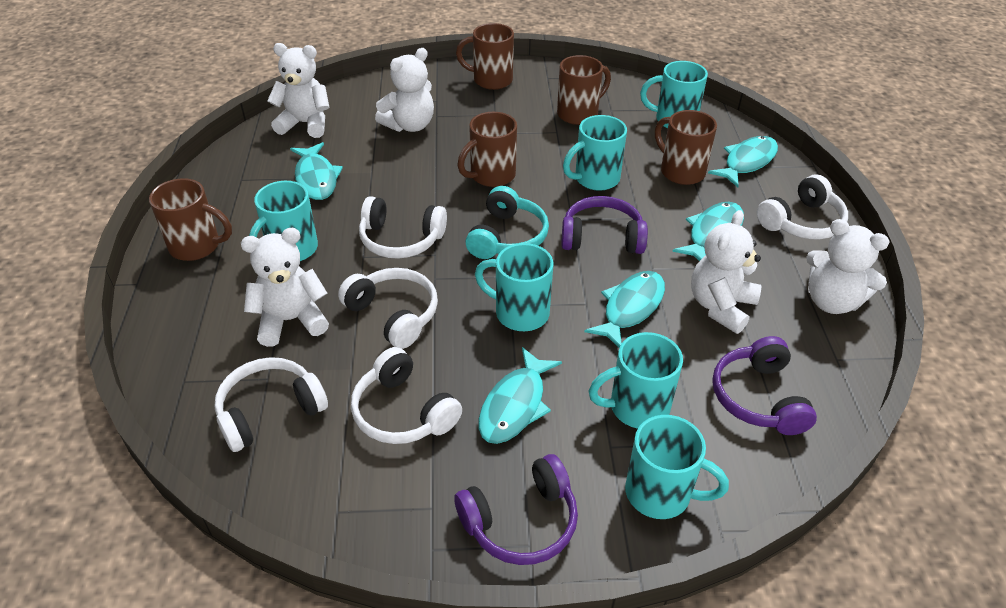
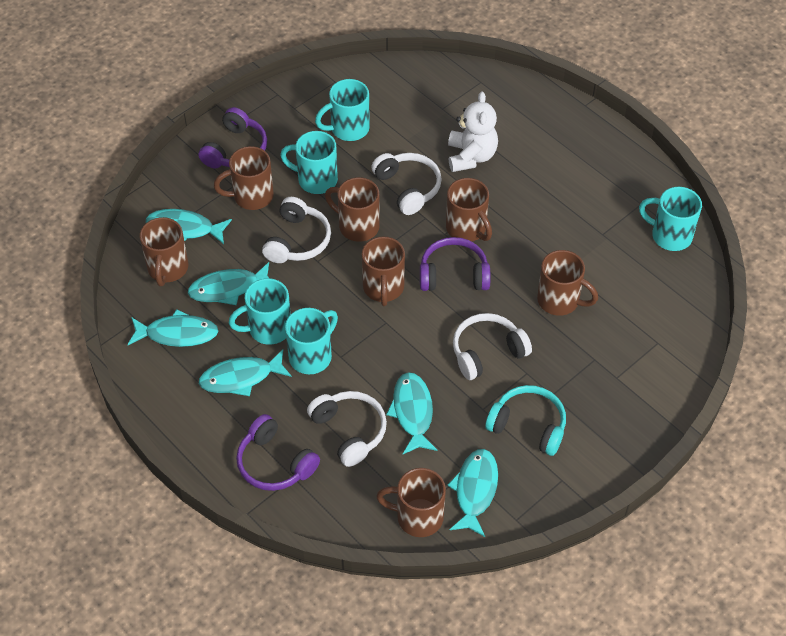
brown mug: 5 -> 7
turquoise fish: 5 -> 6
turquoise mug: 6 -> 5
white headphones: 5 -> 4
white teddy bear: 5 -> 1

